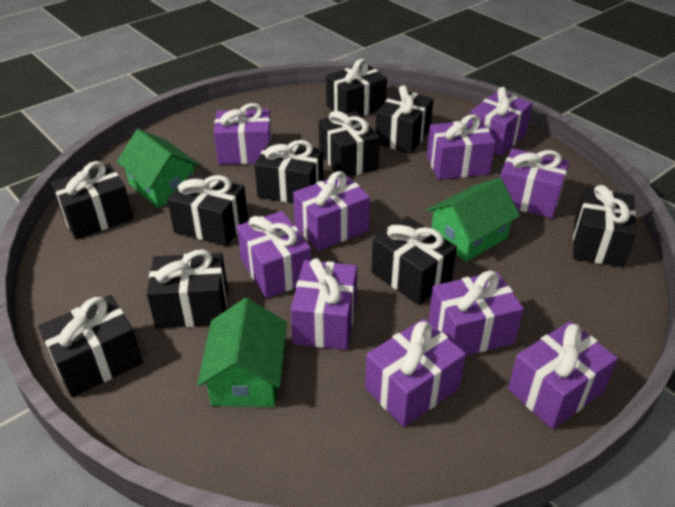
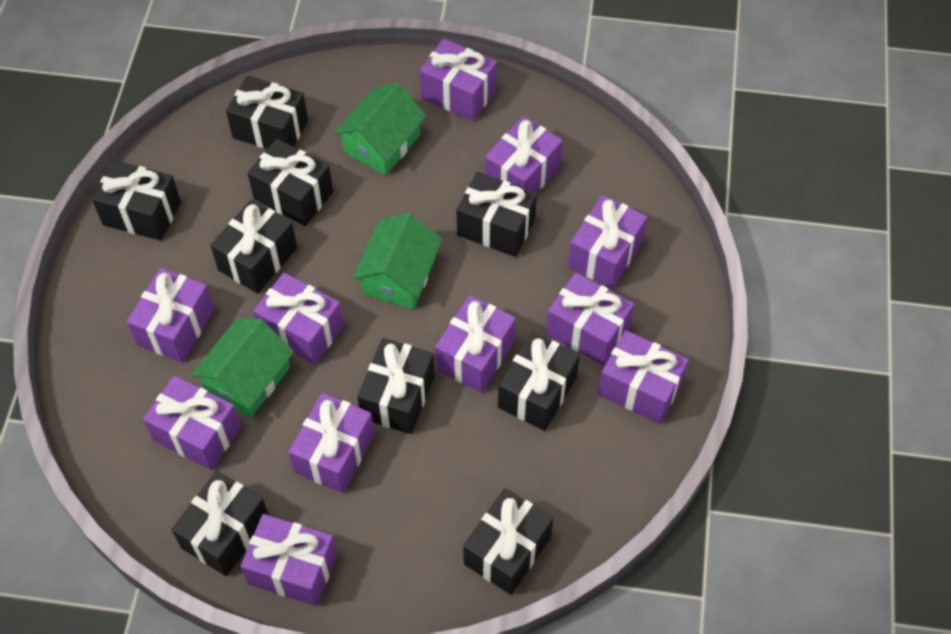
black gift: 10 -> 9
purple gift: 10 -> 11

